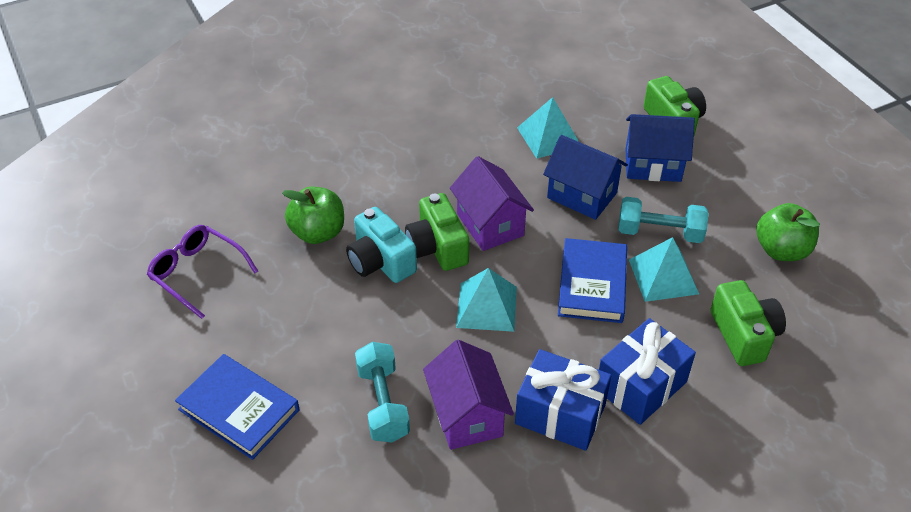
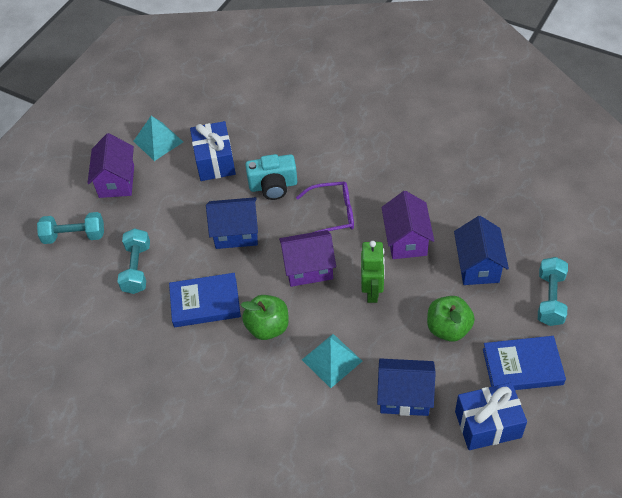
blue house: 2 -> 3
green camera: 3 -> 0
green robot: 0 -> 1
purple house: 2 -> 3
turquoise dumbbell: 2 -> 3
turquoise pyramid: 3 -> 2

